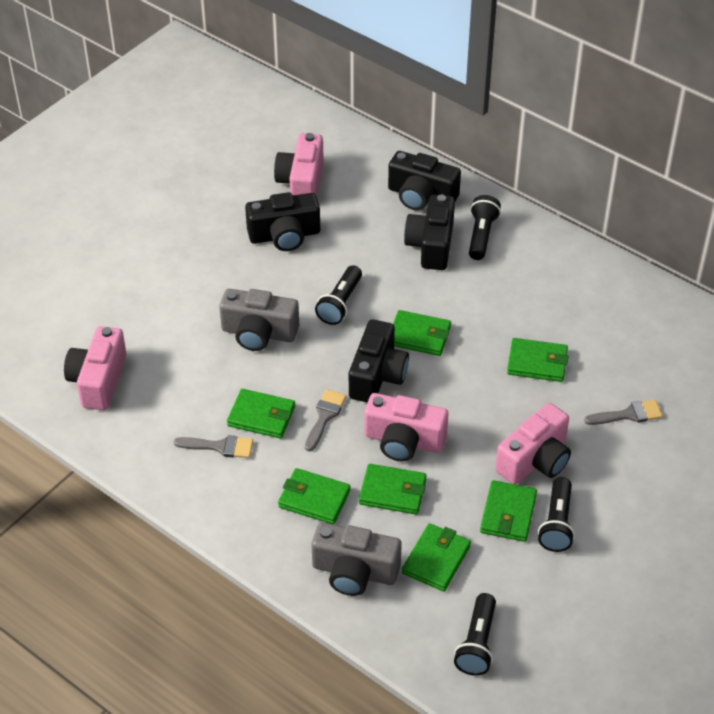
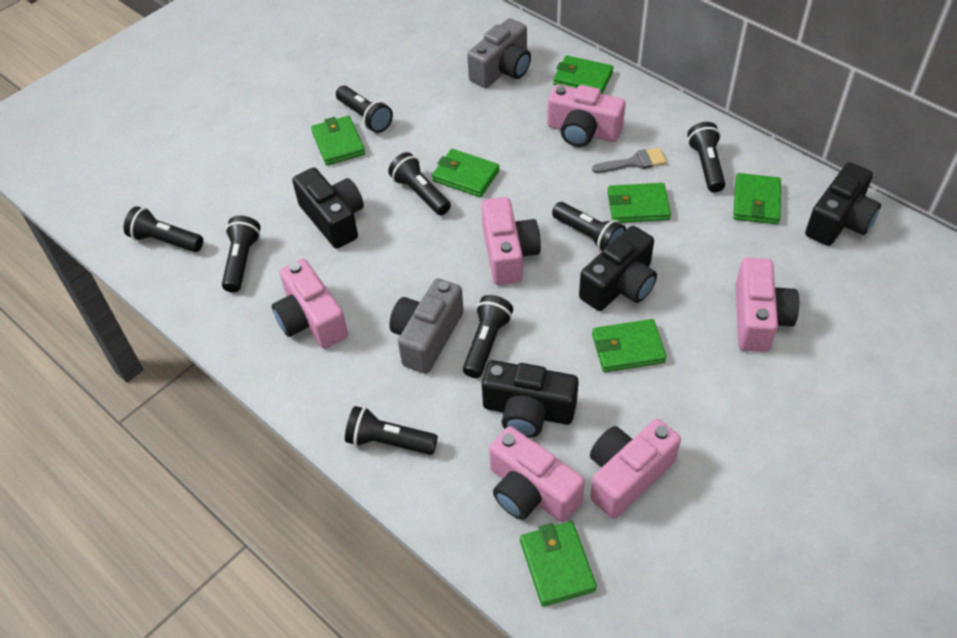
black flashlight: 4 -> 8
grey brush: 3 -> 1
pink camera: 4 -> 6

